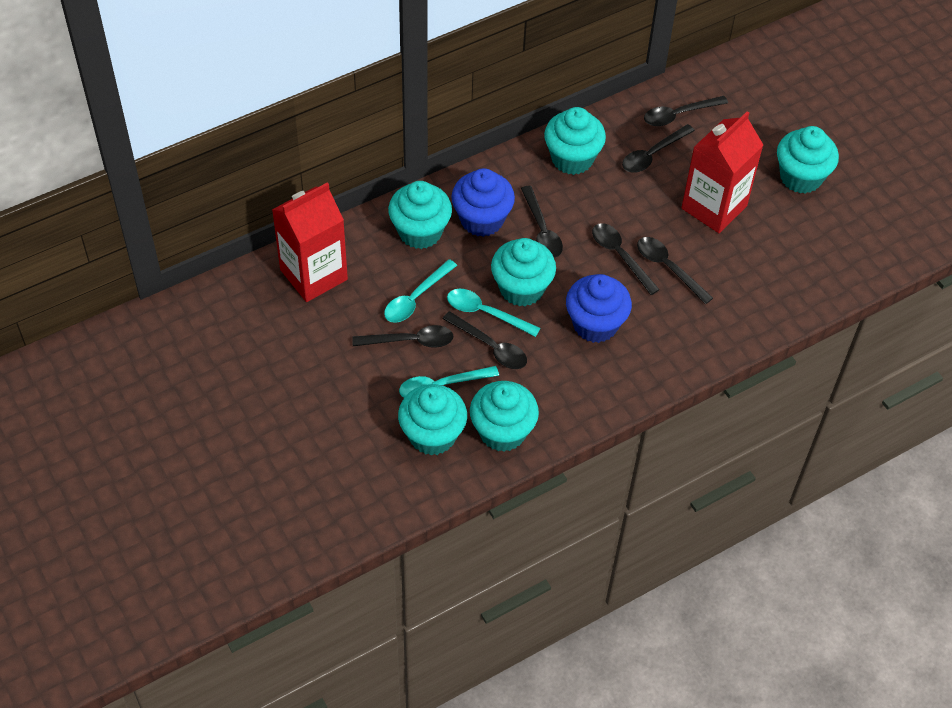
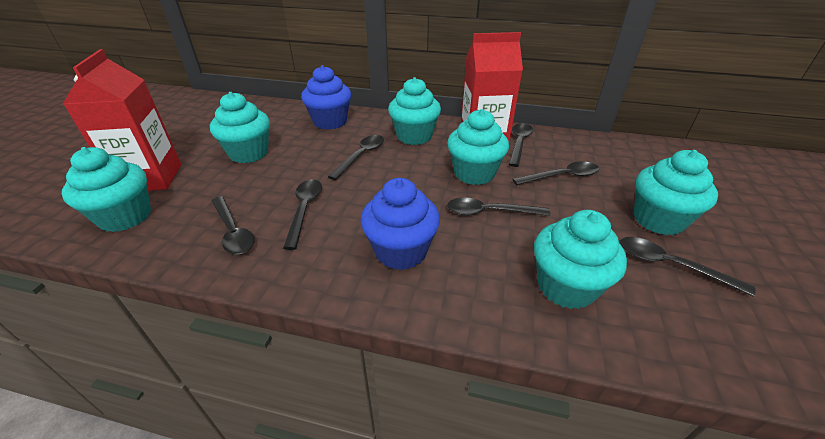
turquoise spoon: 3 -> 0

